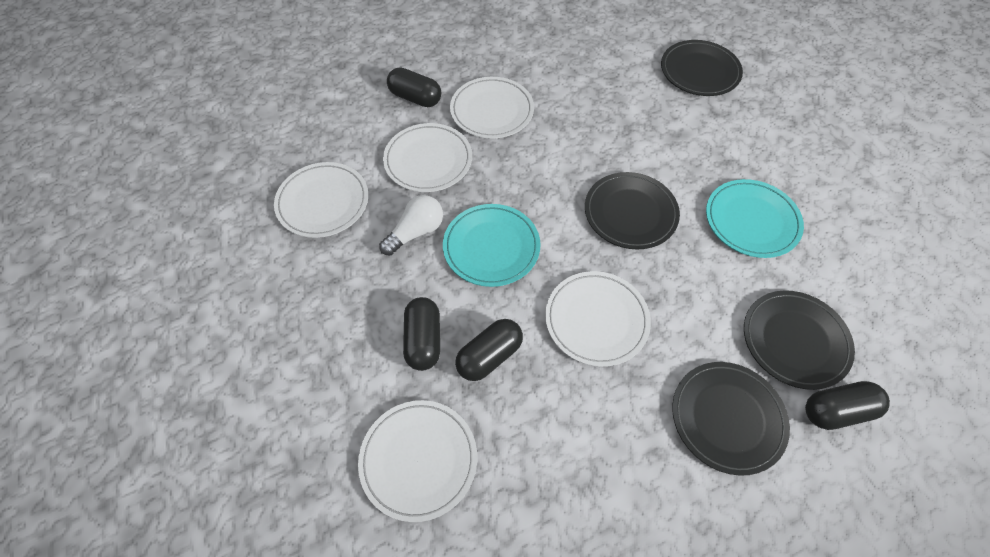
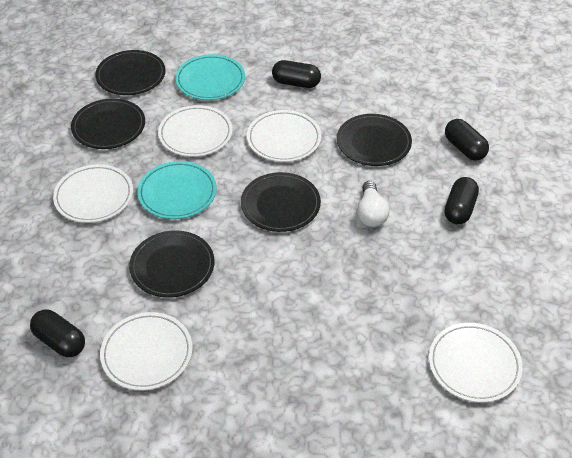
black plate: 4 -> 5

